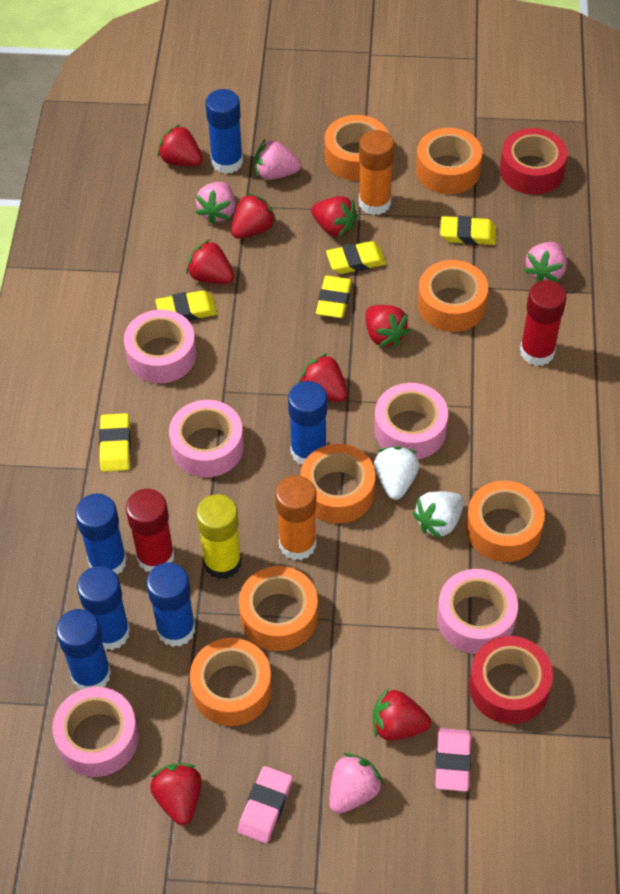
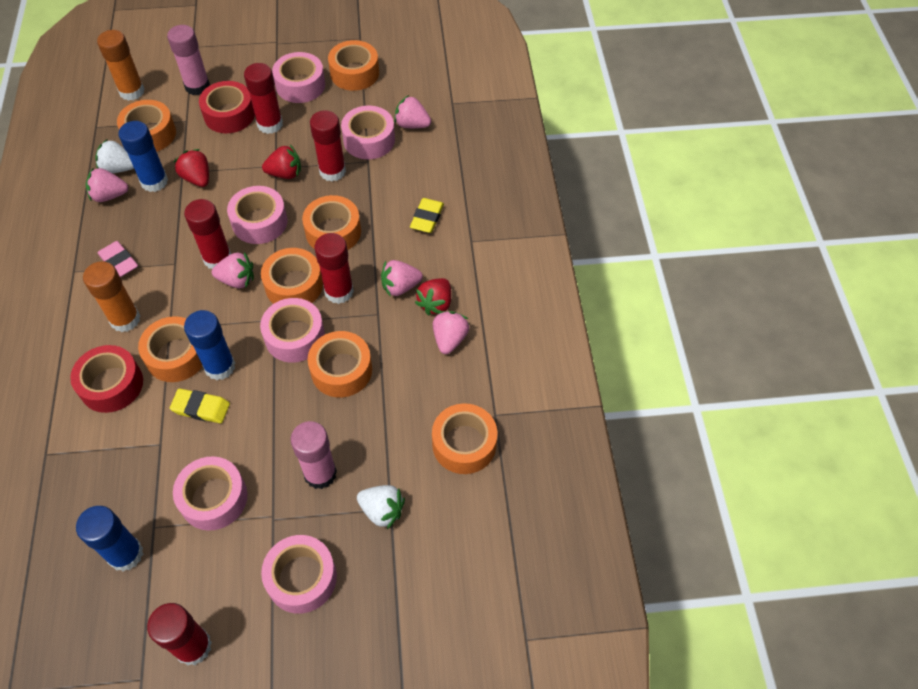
blue glue stick: 6 -> 3
pink eraser: 2 -> 1
pink glue stick: 0 -> 2
pink strawberry: 4 -> 5
pink tape: 5 -> 6
red glue stick: 2 -> 5
red strawberry: 8 -> 3
yellow eraser: 5 -> 2
yellow glue stick: 1 -> 0

